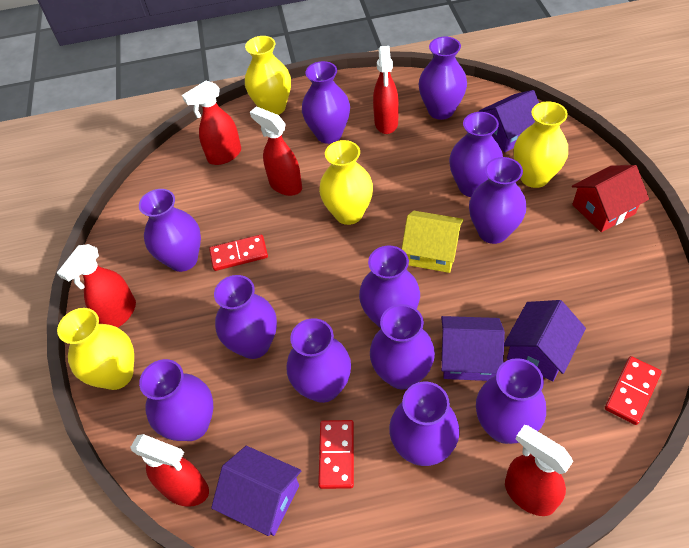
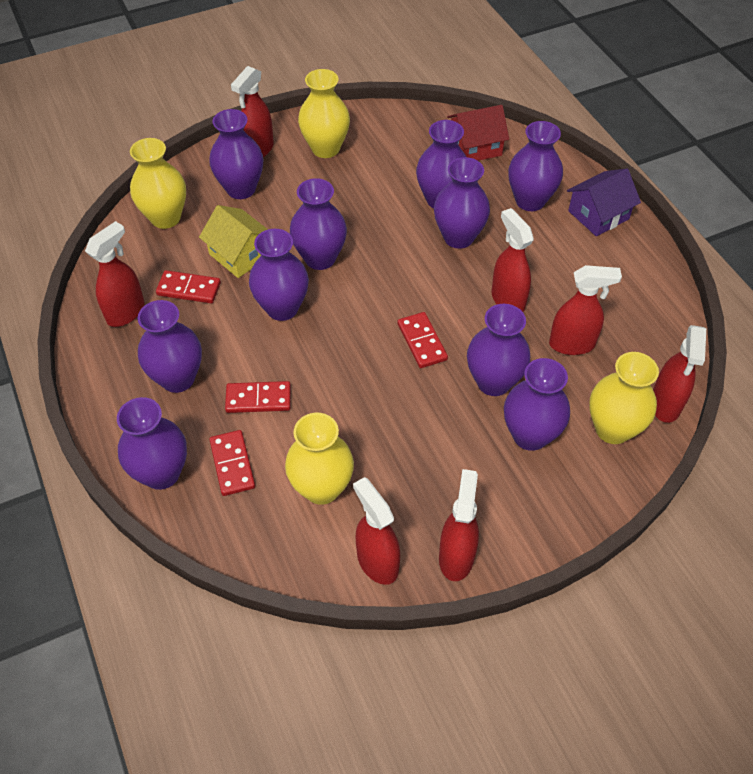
purple house: 4 -> 1
purple vase: 12 -> 10
red domino: 3 -> 4
red spray bottle: 6 -> 7

